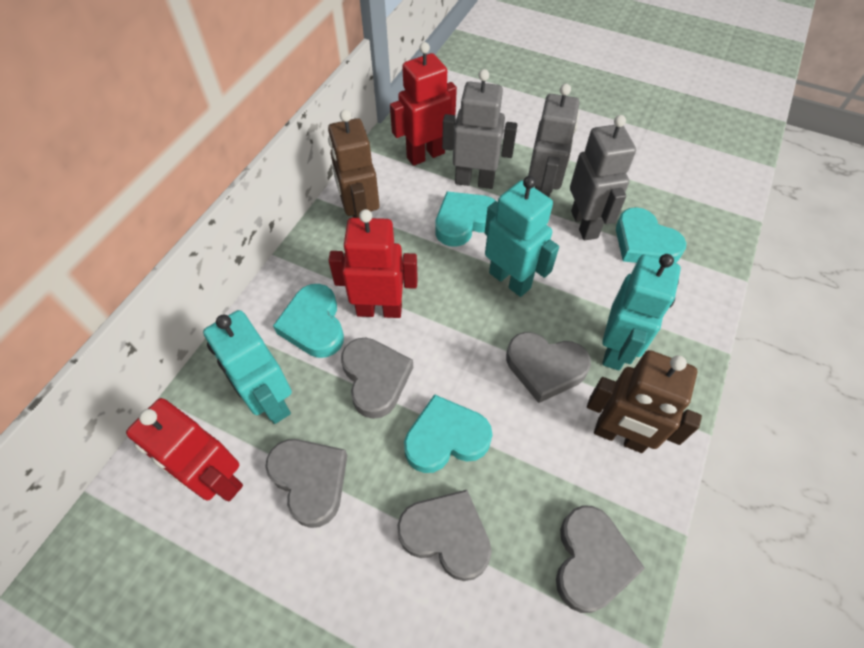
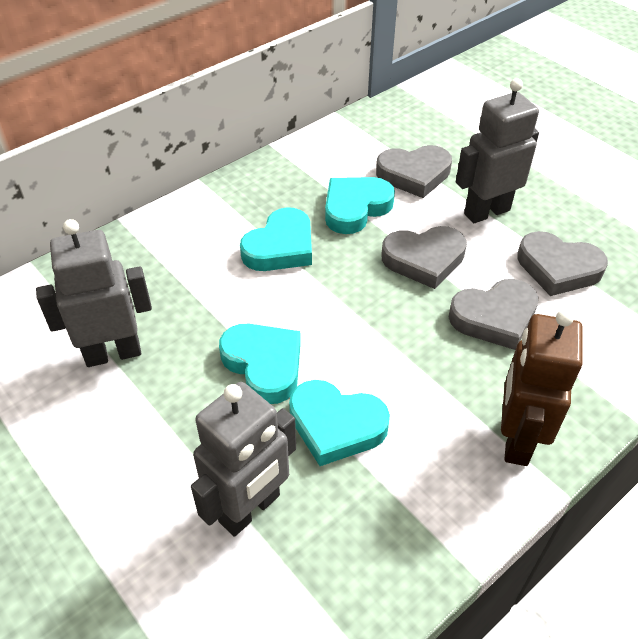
brown robot: 2 -> 1
grey heart: 5 -> 4
red robot: 3 -> 0
turquoise robot: 3 -> 0

